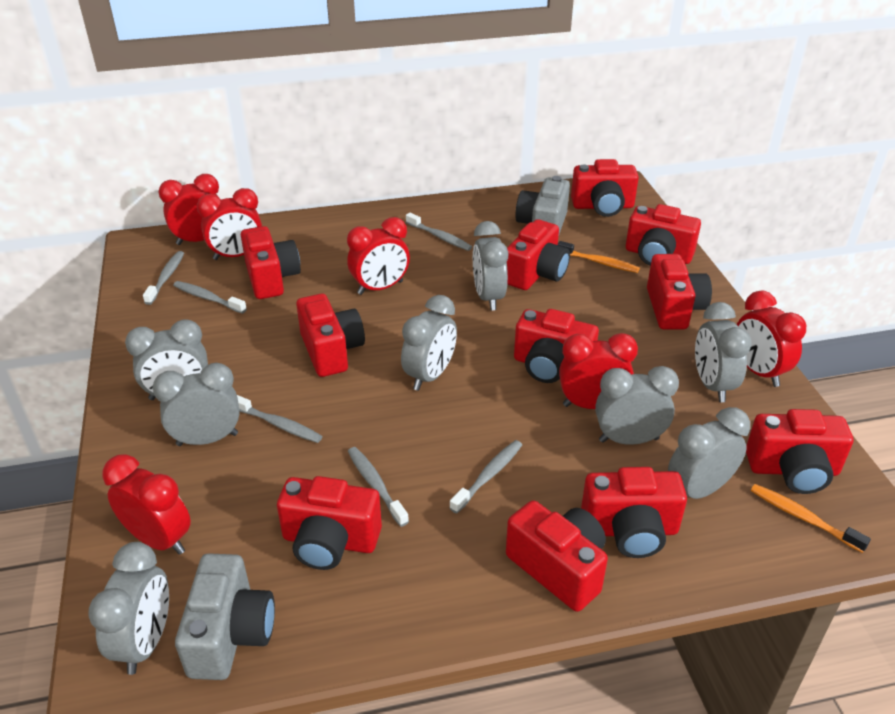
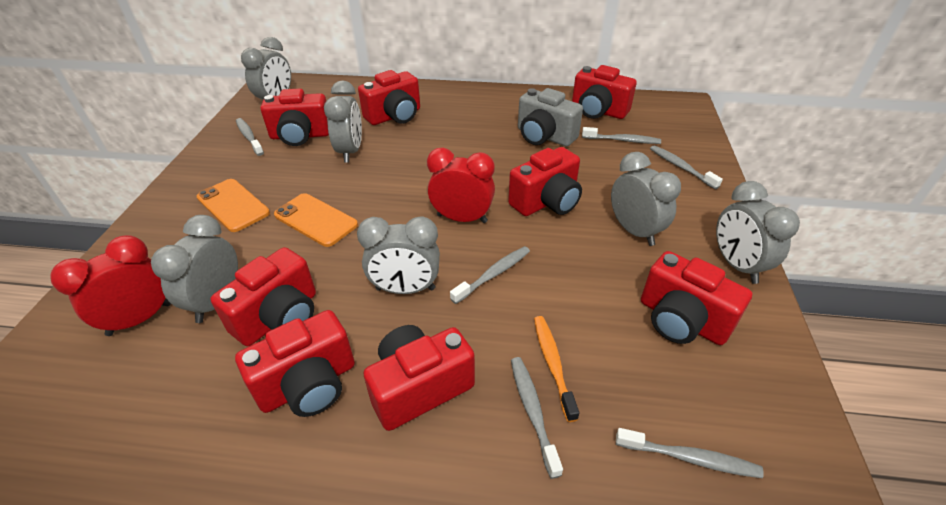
grey camera: 2 -> 1
grey clock: 8 -> 6
orange phone: 0 -> 2
orange toothbrush: 2 -> 1
red camera: 11 -> 8
red clock: 6 -> 2

